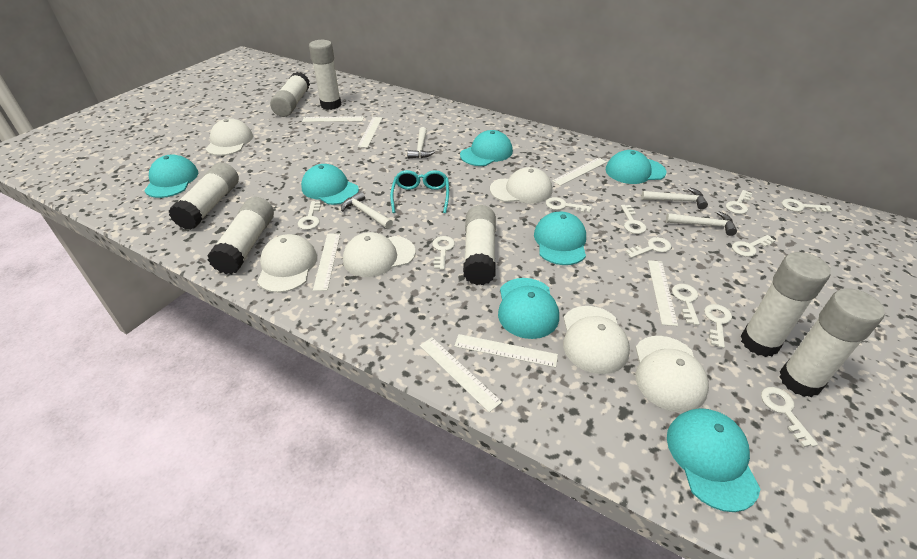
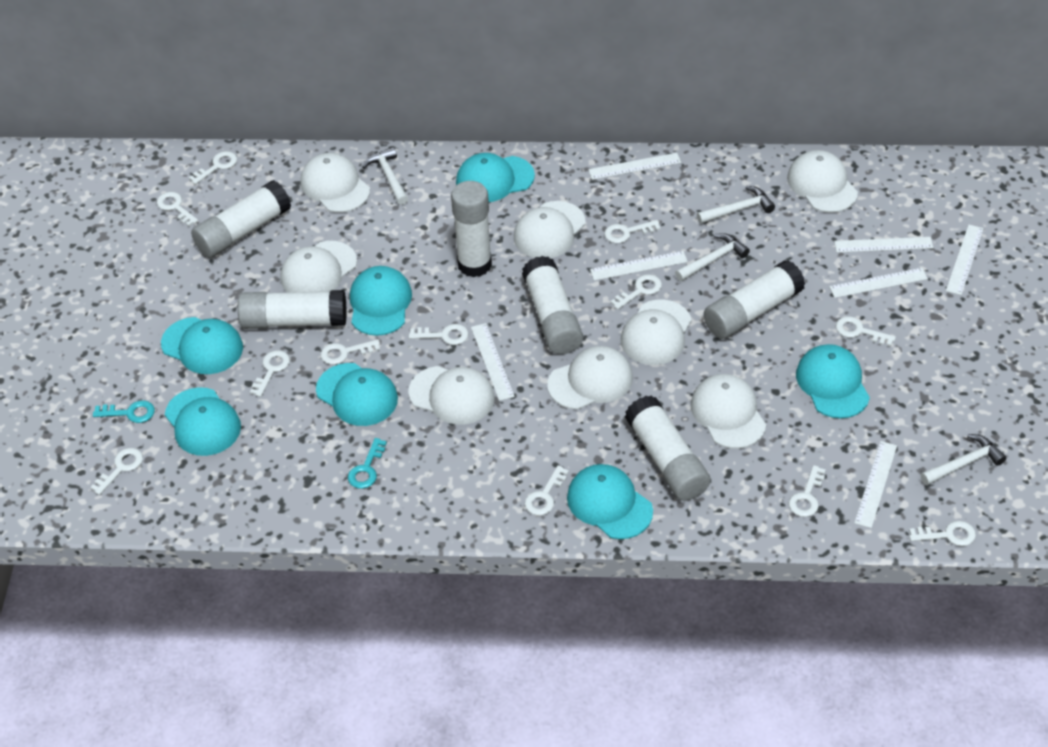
turquoise glasses: 1 -> 0
turquoise key: 0 -> 2
white cap: 6 -> 8
white glue stick: 7 -> 6
white key: 11 -> 12

